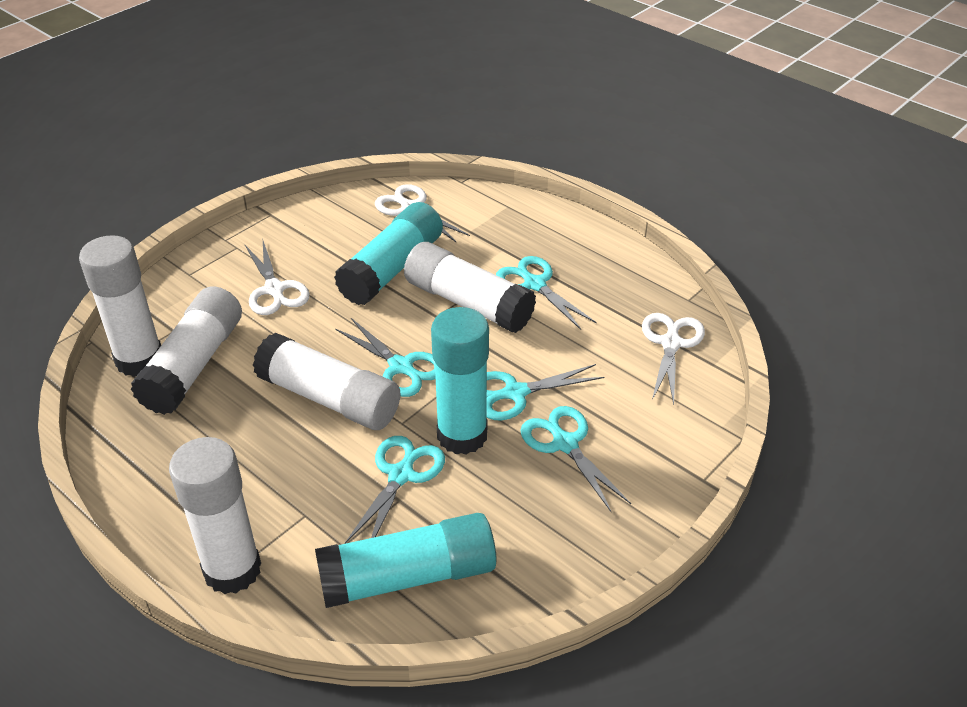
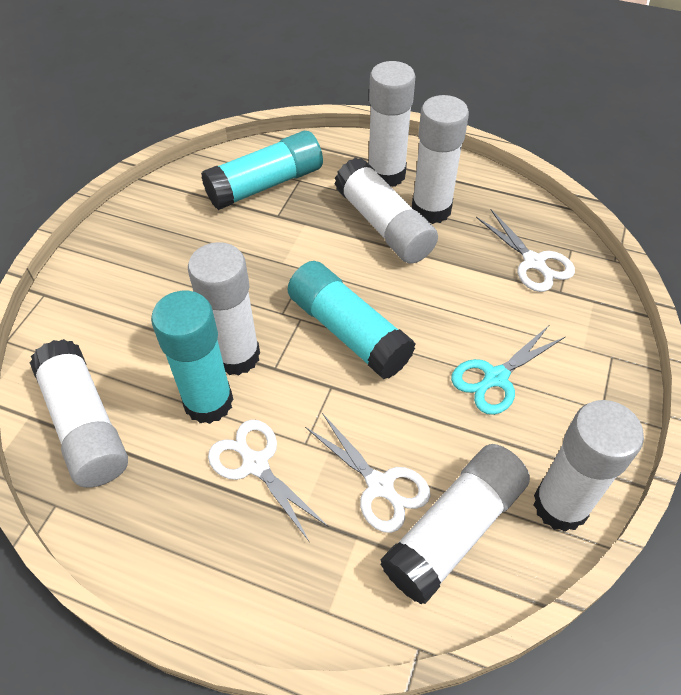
turquoise scissors: 5 -> 1
white glue stick: 5 -> 7

